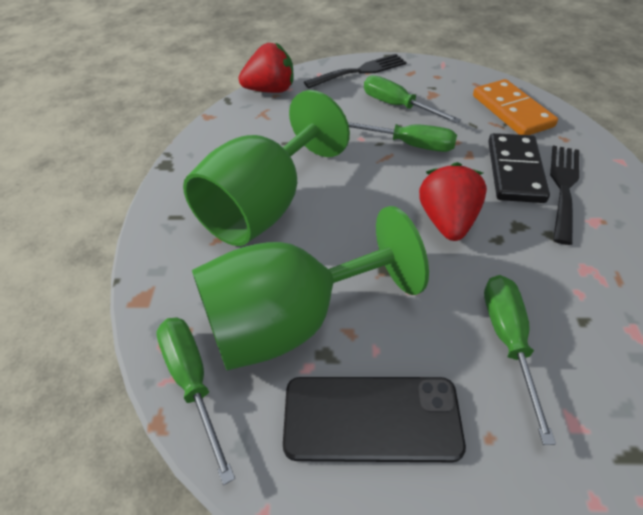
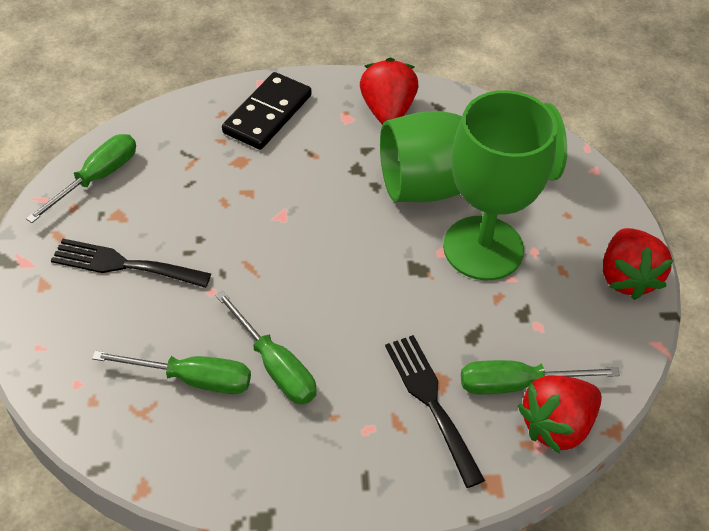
black phone: 1 -> 0
orange domino: 1 -> 0
red strawberry: 2 -> 3

